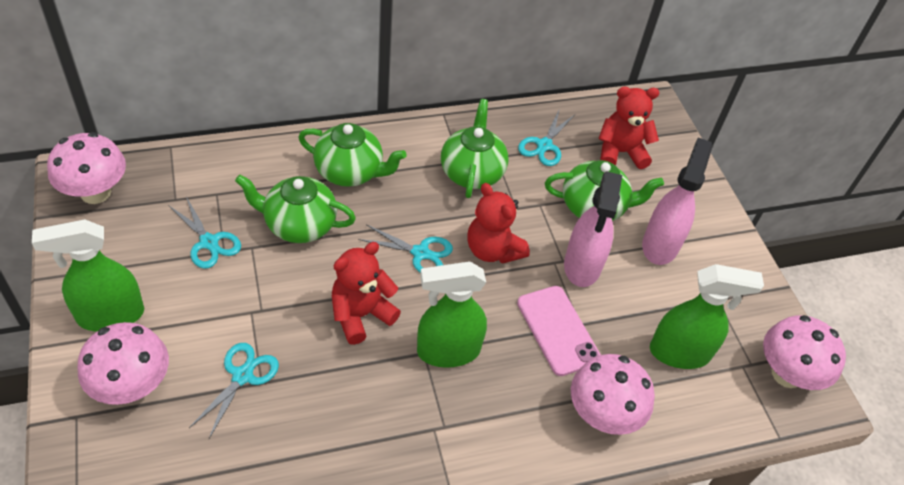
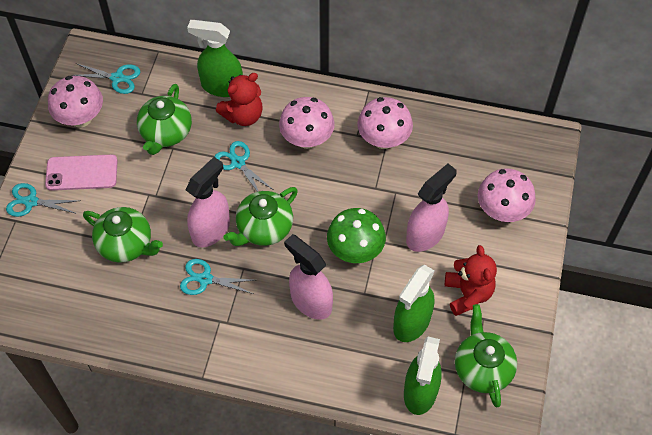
green mushroom: 0 -> 1
pink spray bottle: 2 -> 3
red teddy bear: 3 -> 2

